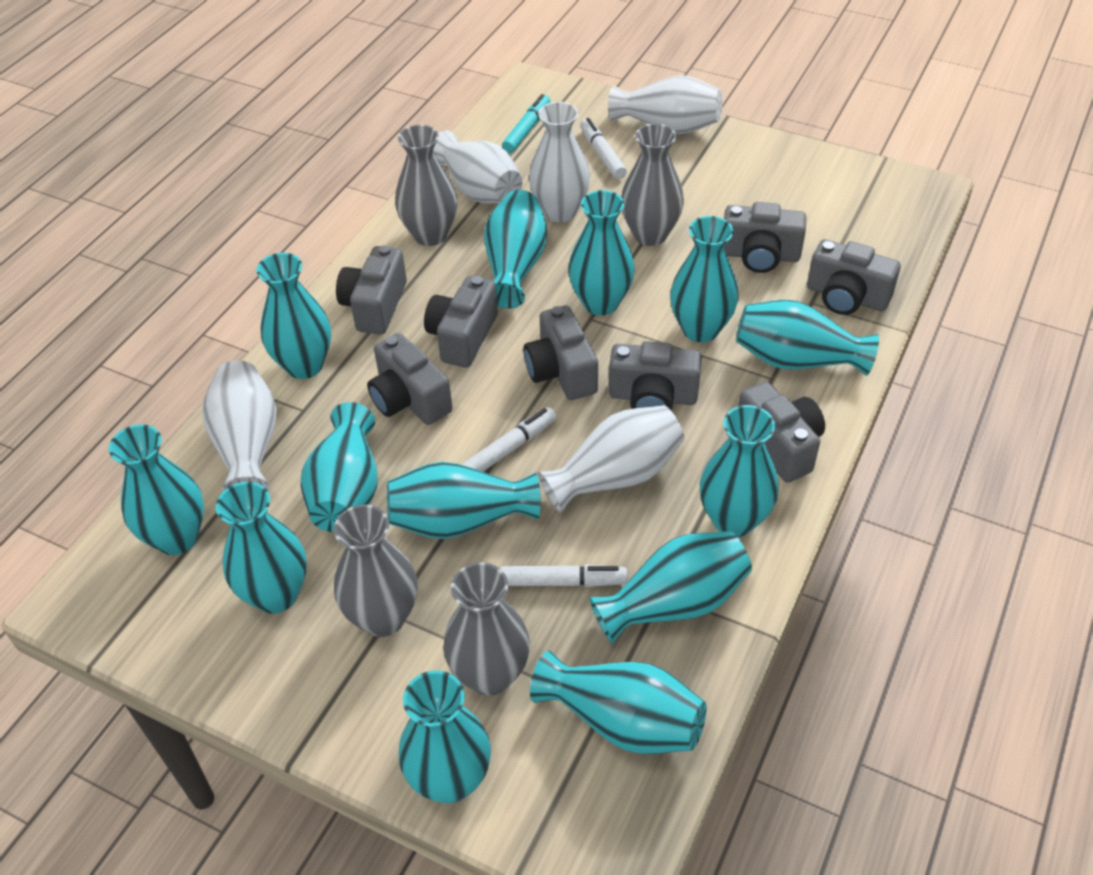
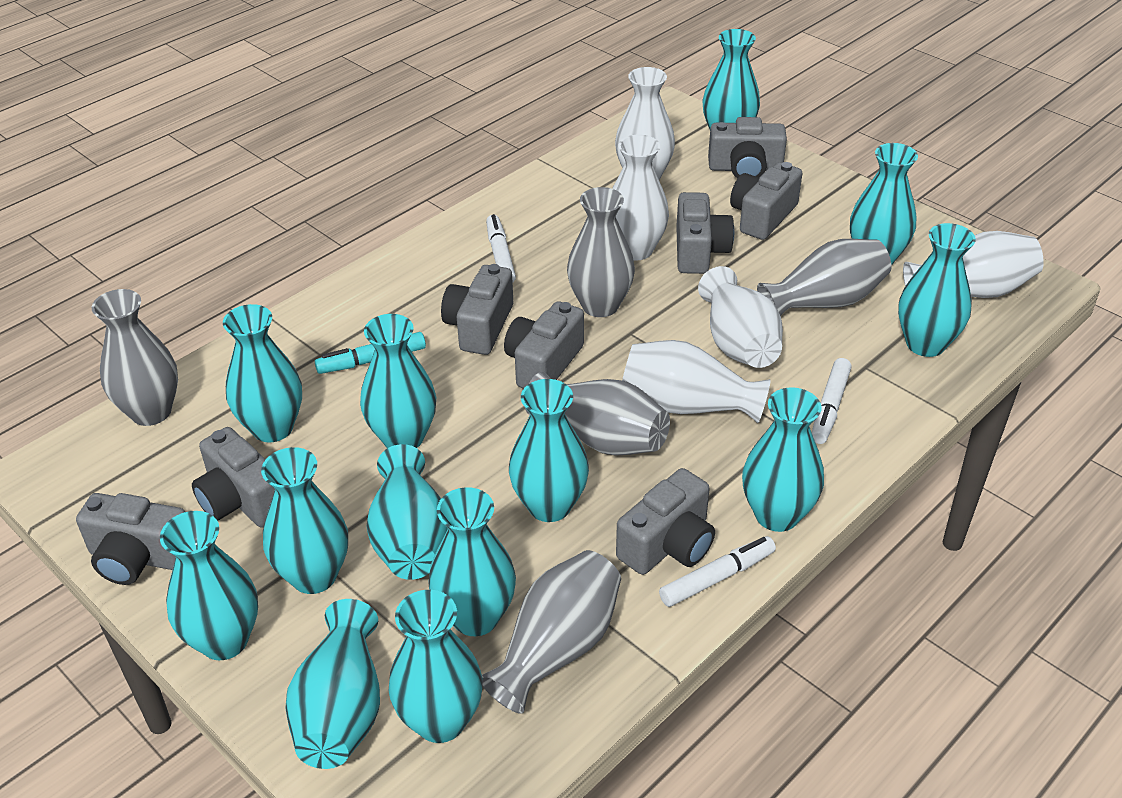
grey vase: 4 -> 5

